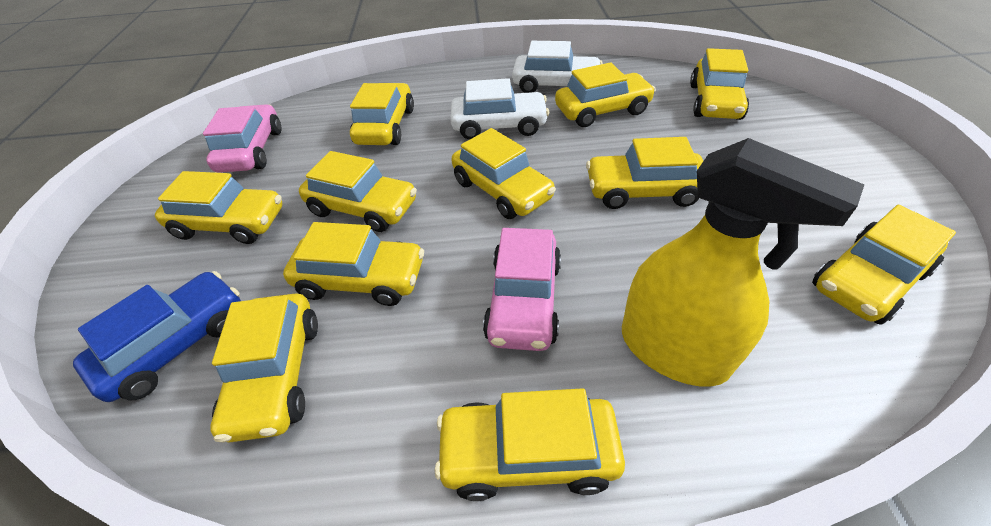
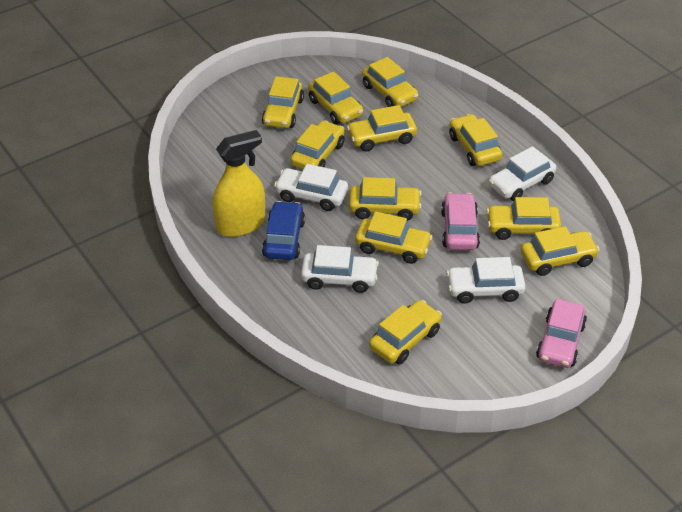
white car: 2 -> 4

